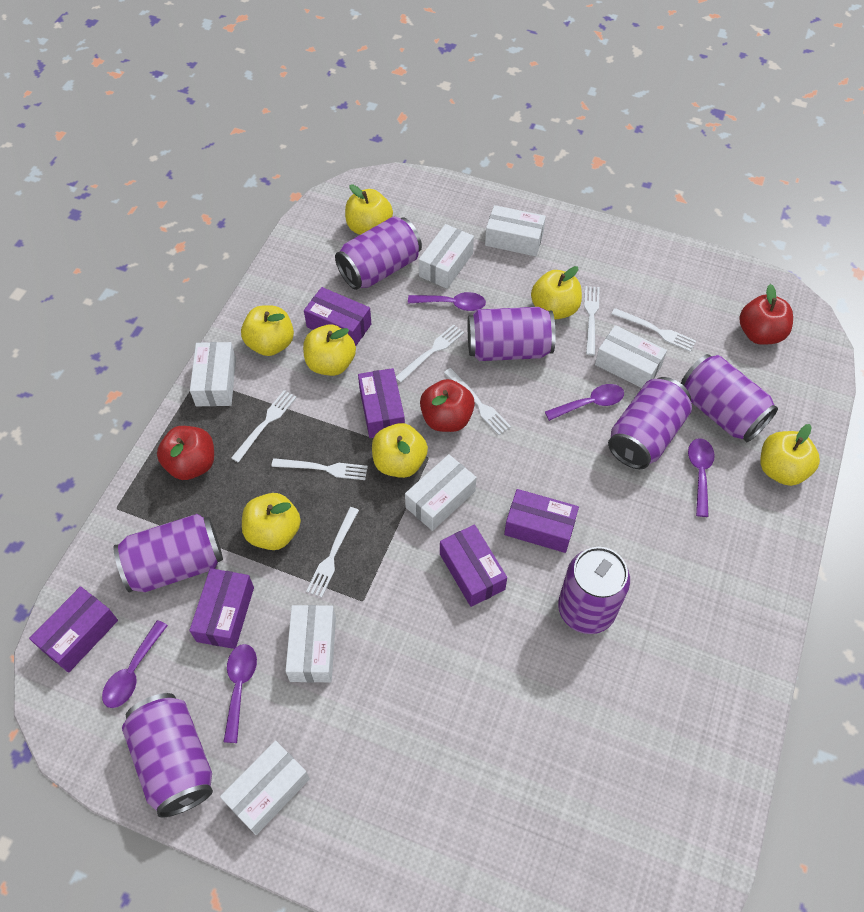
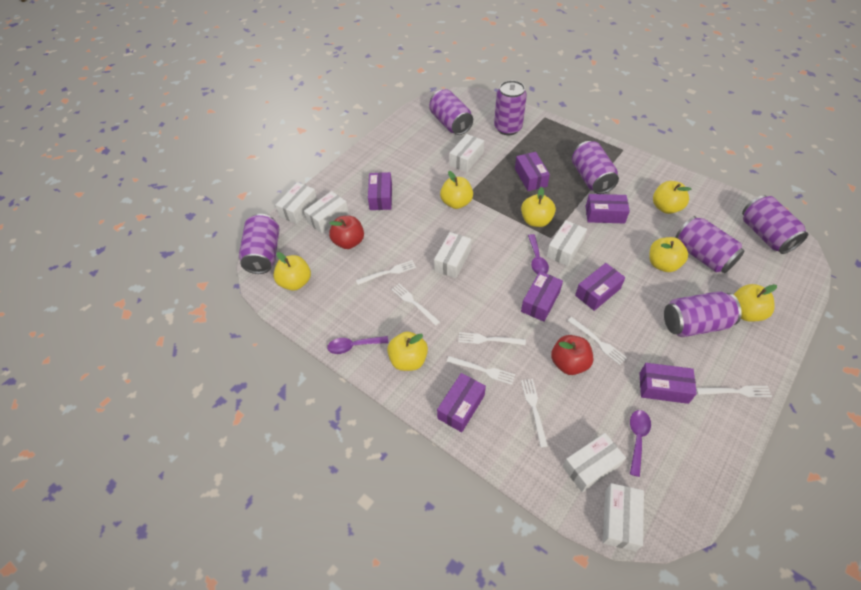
purple box: 6 -> 7
purple spoon: 5 -> 3
red apple: 3 -> 2

